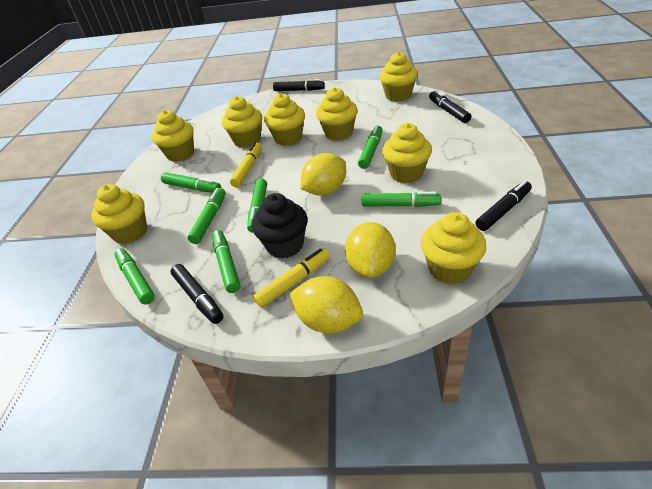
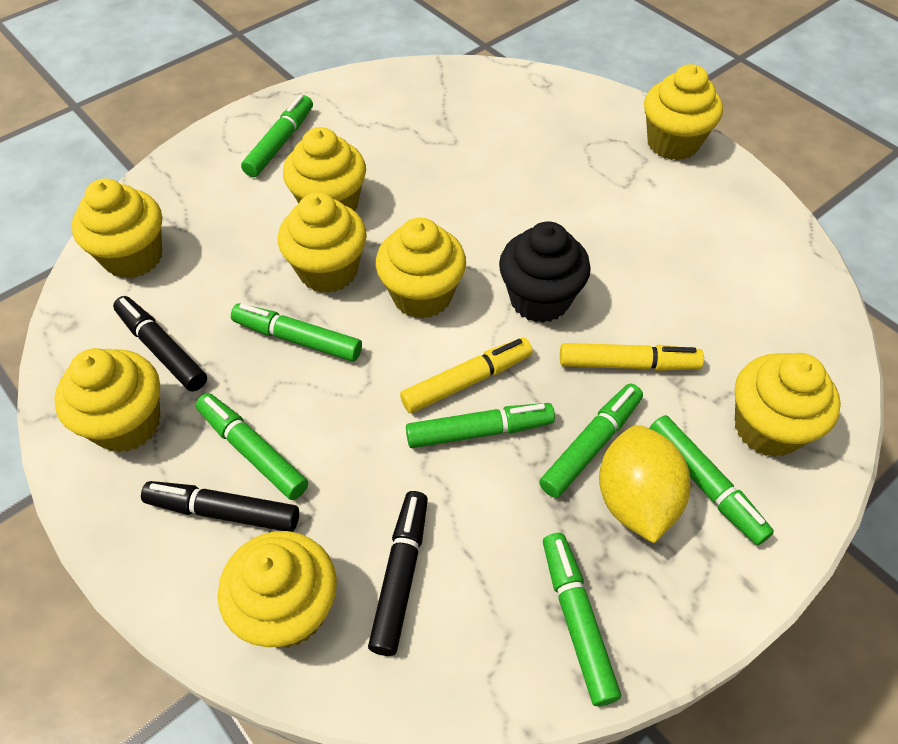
black marker: 4 -> 3
yellow lemon: 3 -> 1

